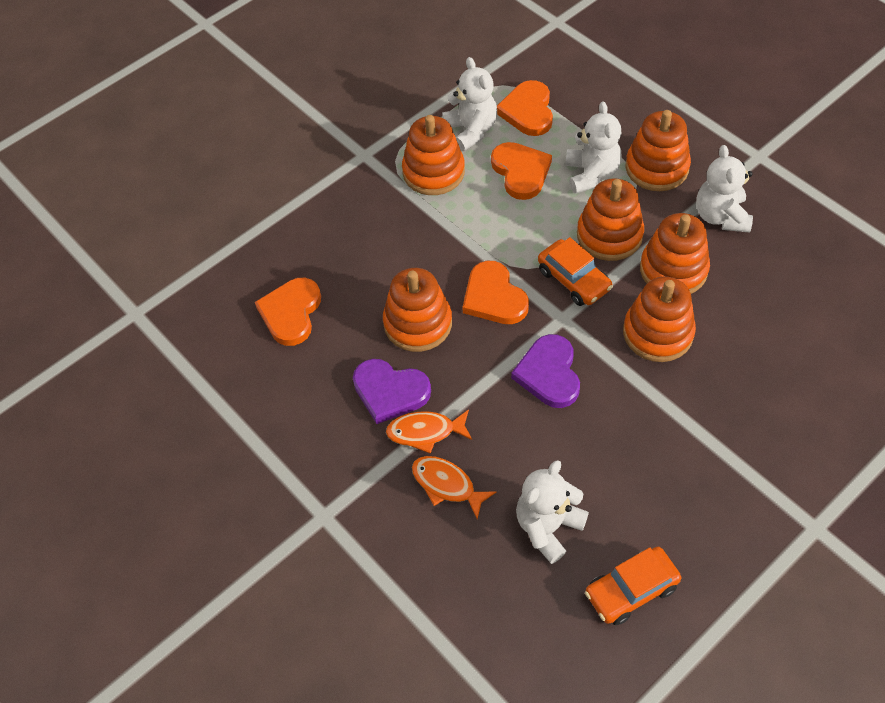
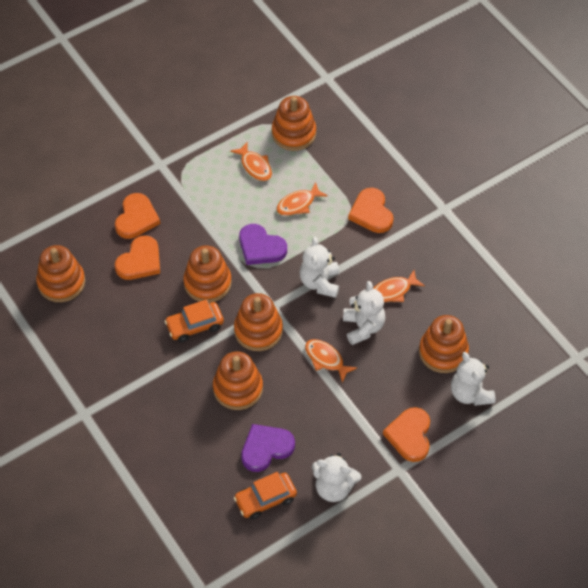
orange fish: 2 -> 4

